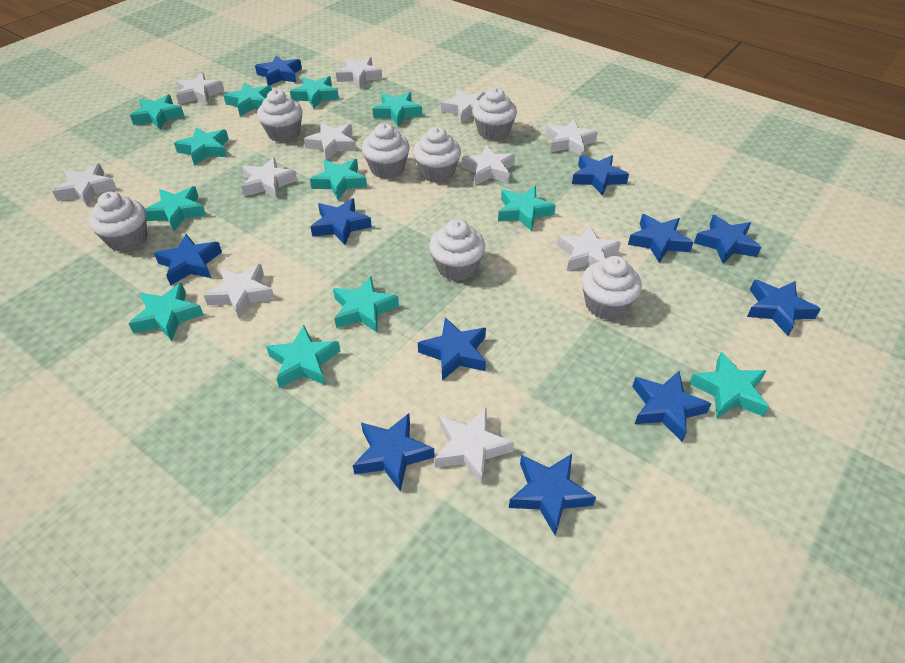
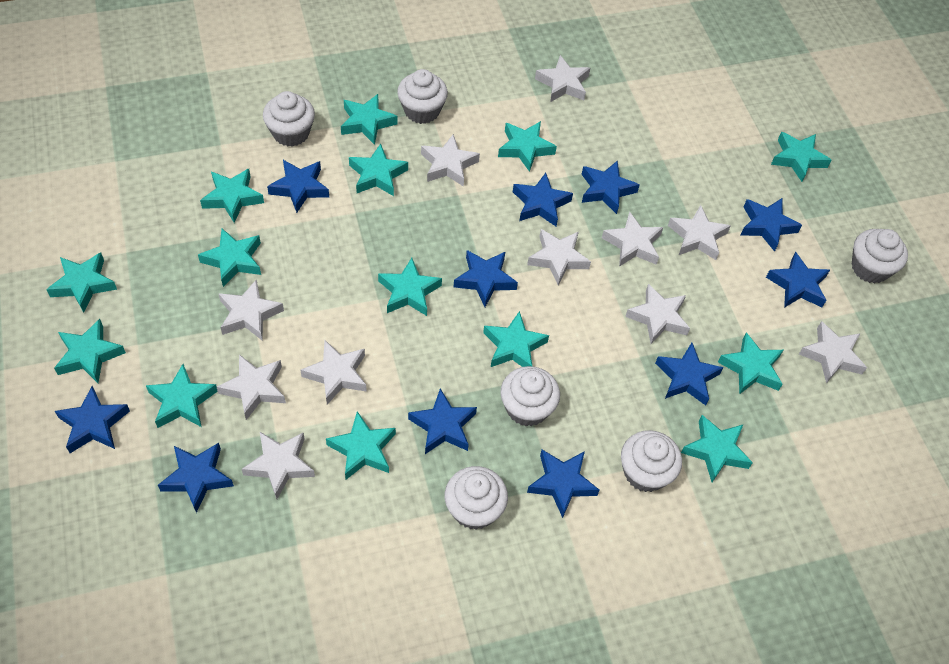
turquoise star: 12 -> 14
white cupcake: 7 -> 6

